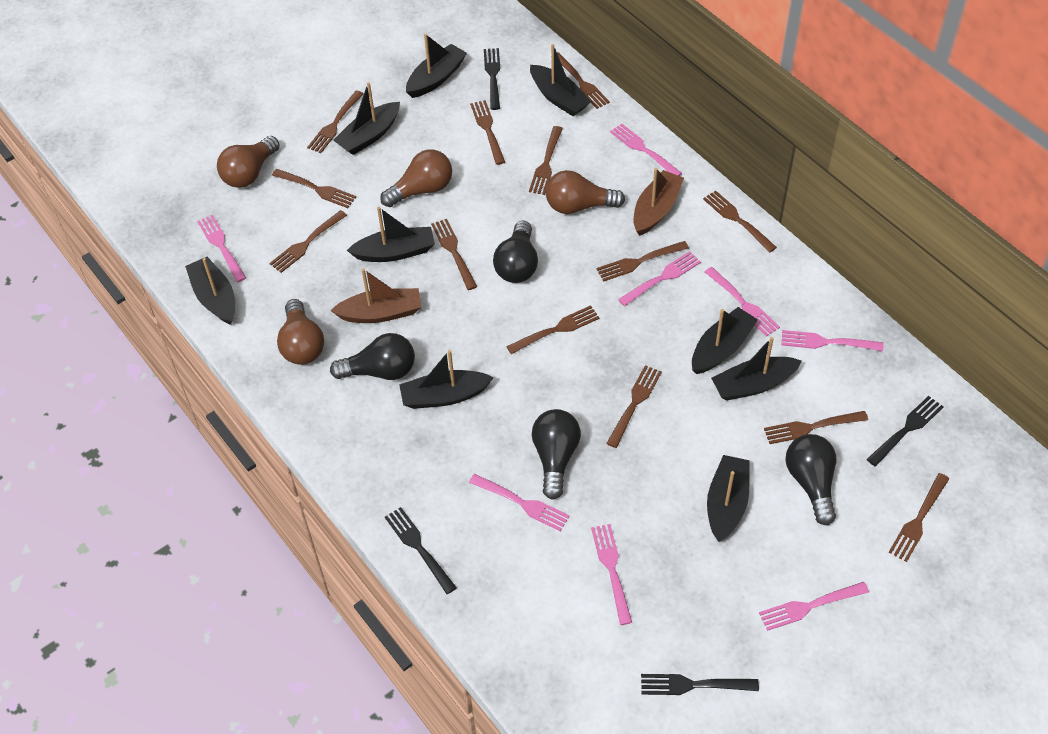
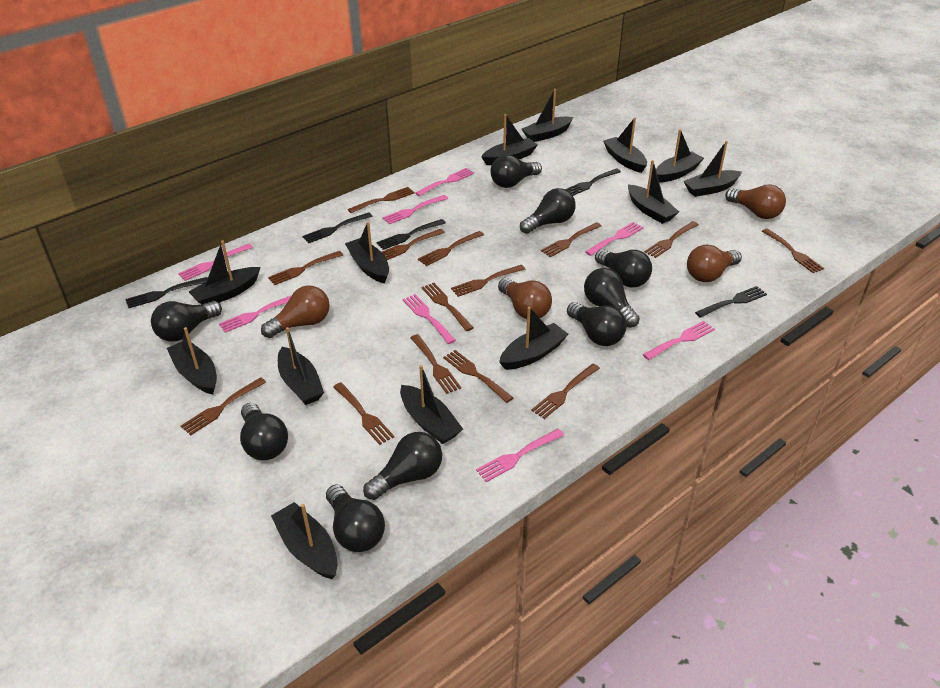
black boat: 9 -> 13
black fork: 4 -> 5
black light bulb: 4 -> 9
brown boat: 2 -> 0
brown fork: 13 -> 14

